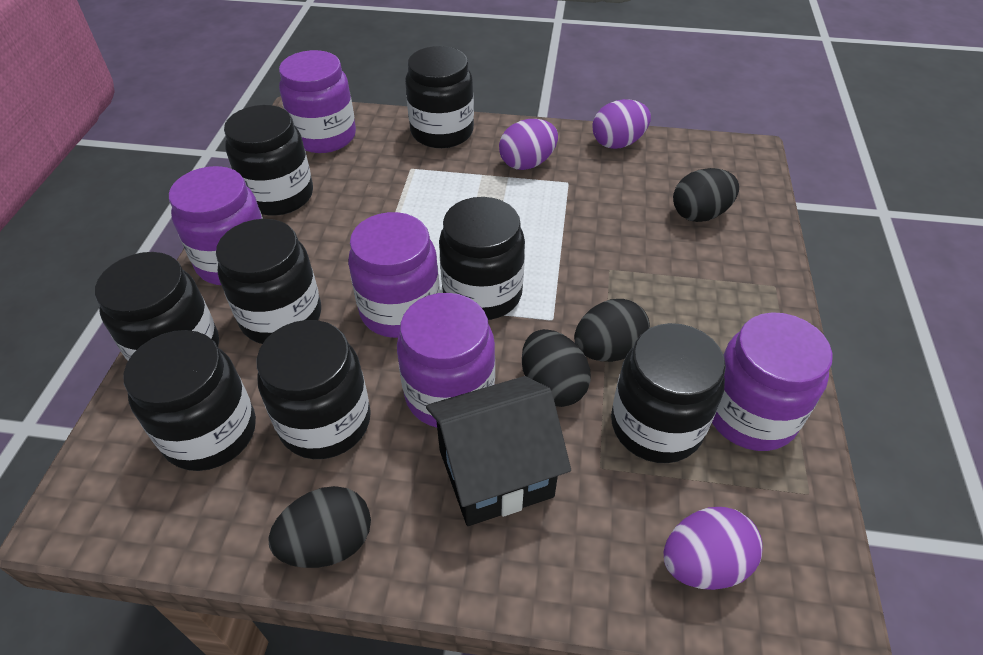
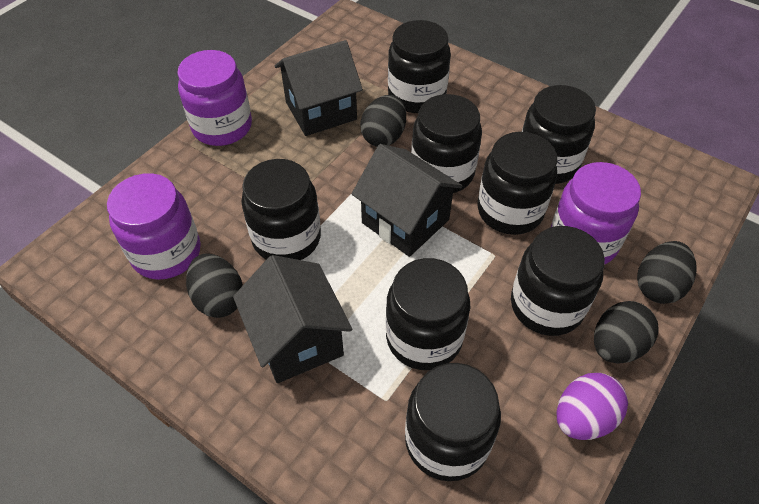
black house: 1 -> 3
purple egg: 3 -> 1
purple jar: 5 -> 3

